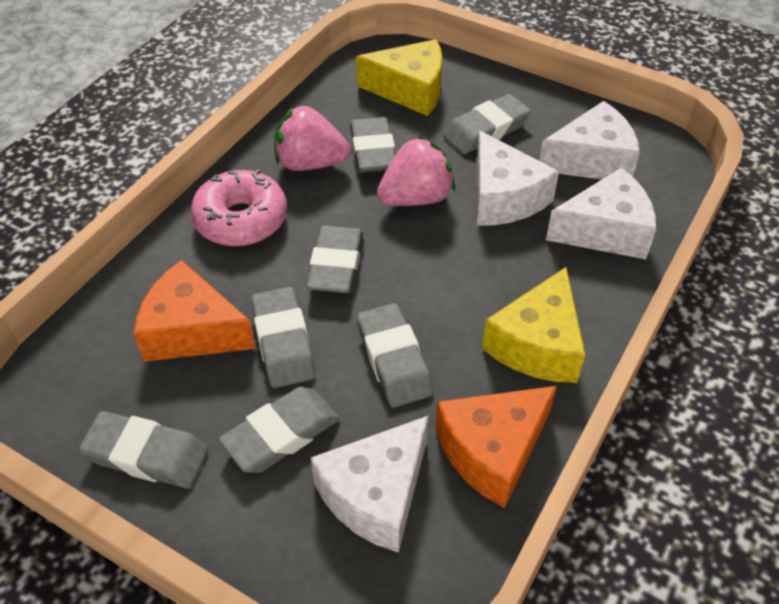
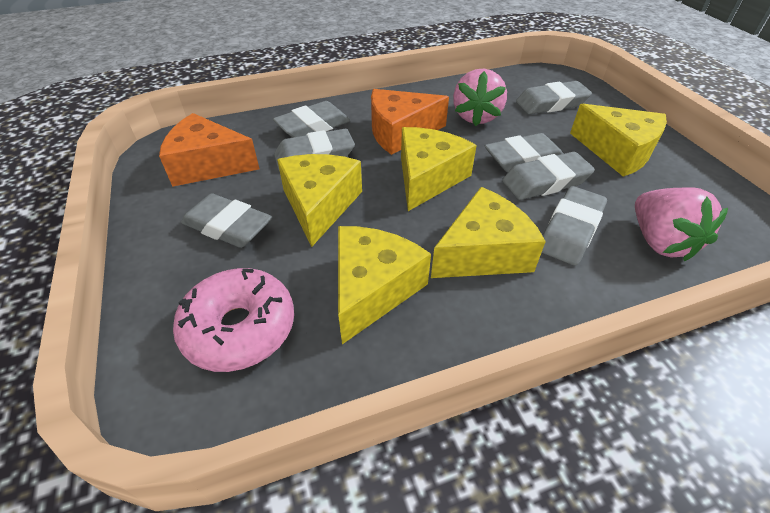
white cheese: 4 -> 0
yellow cheese: 2 -> 5

